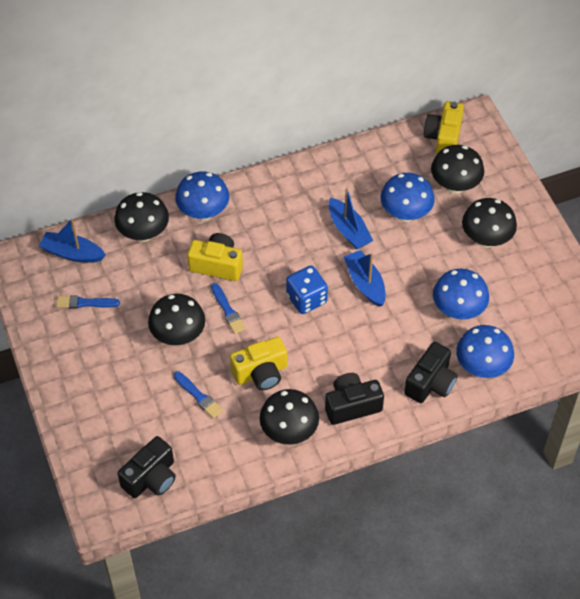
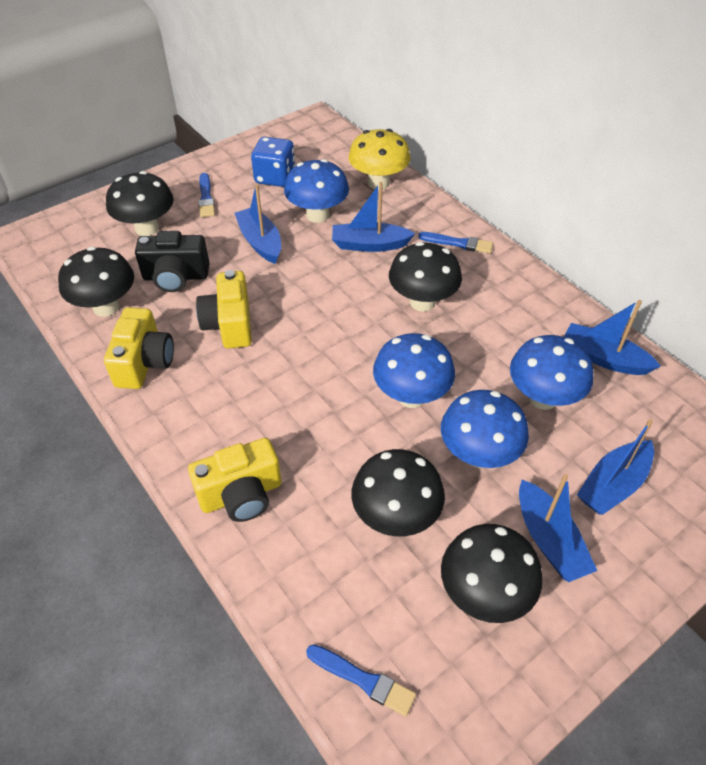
black camera: 3 -> 1
blue boat: 3 -> 5
yellow mushroom: 0 -> 1

